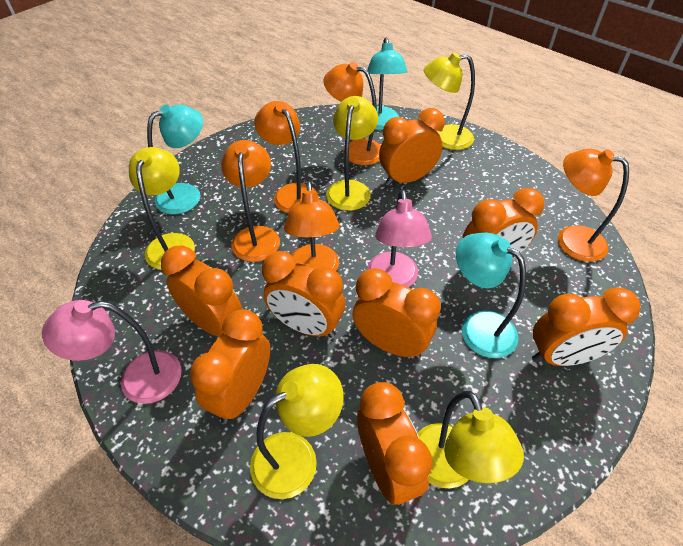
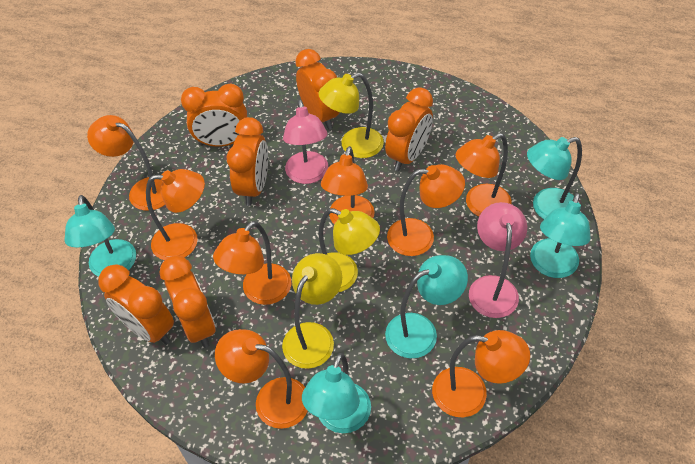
orange clock: 8 -> 6
orange lamp: 5 -> 8
turquoise lamp: 3 -> 5
yellow lamp: 5 -> 3

